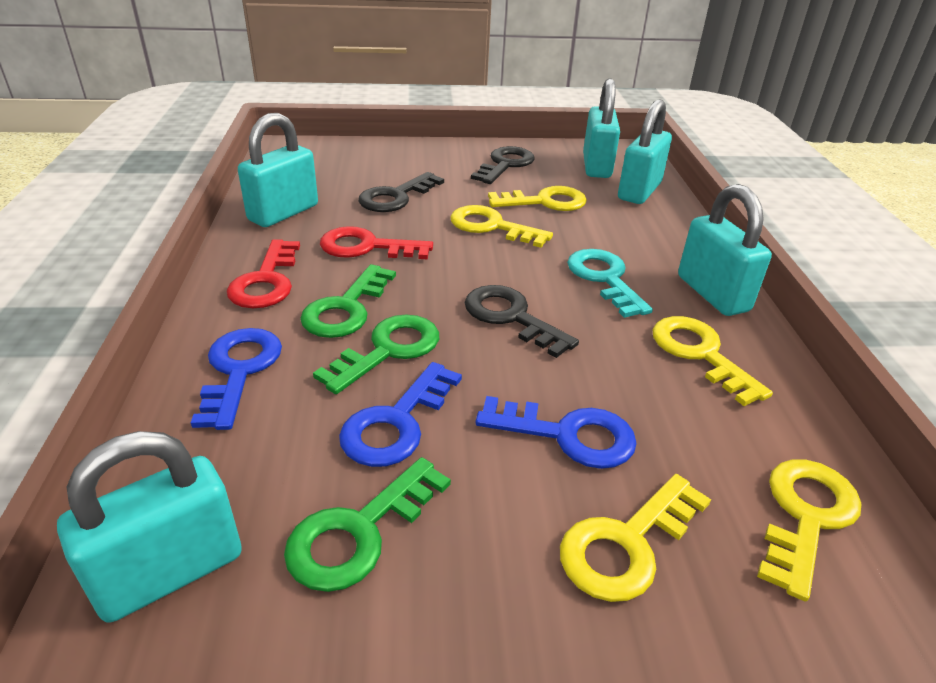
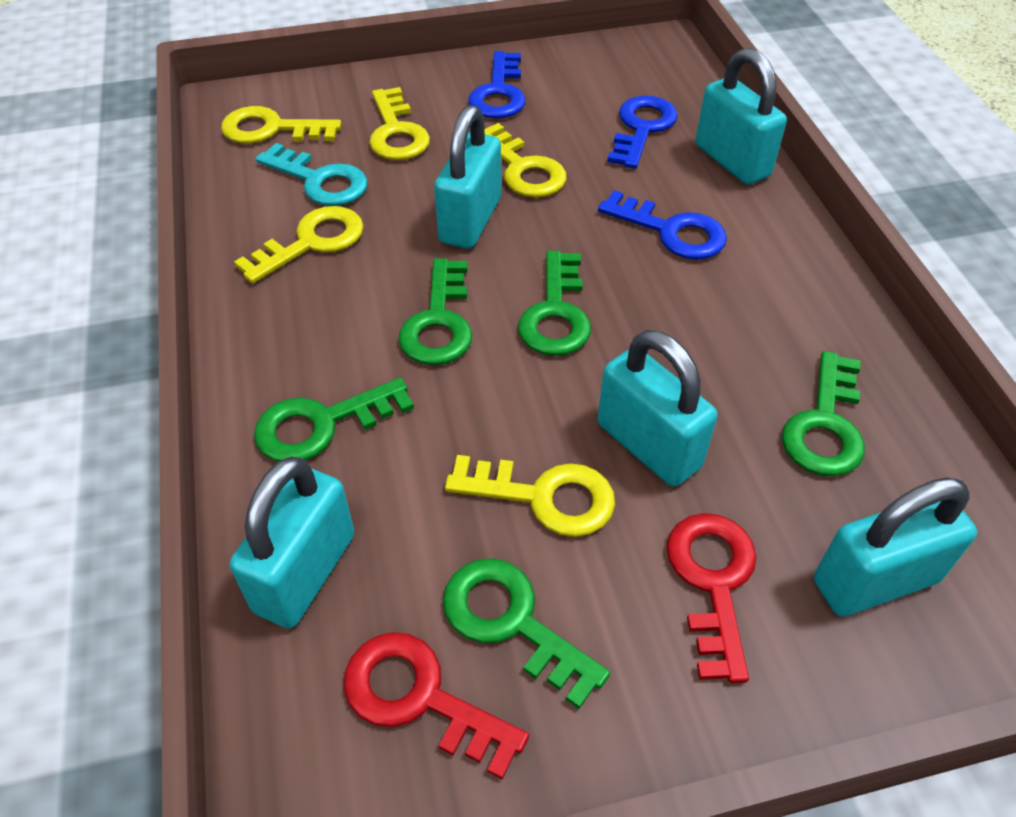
black key: 3 -> 0
green key: 3 -> 5

